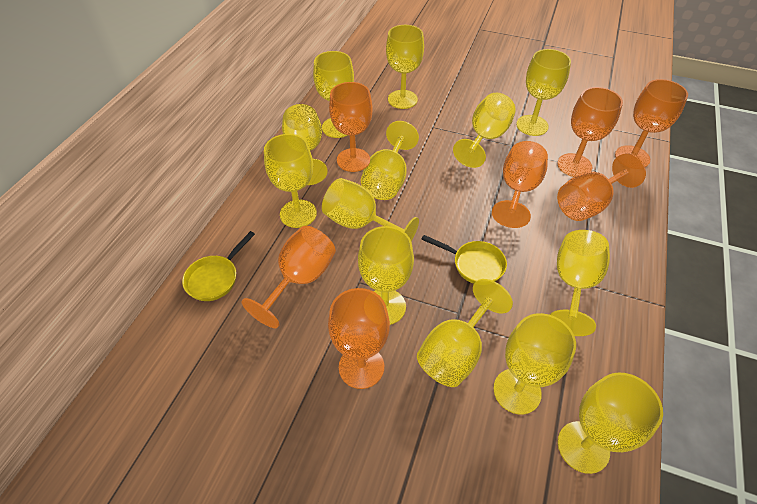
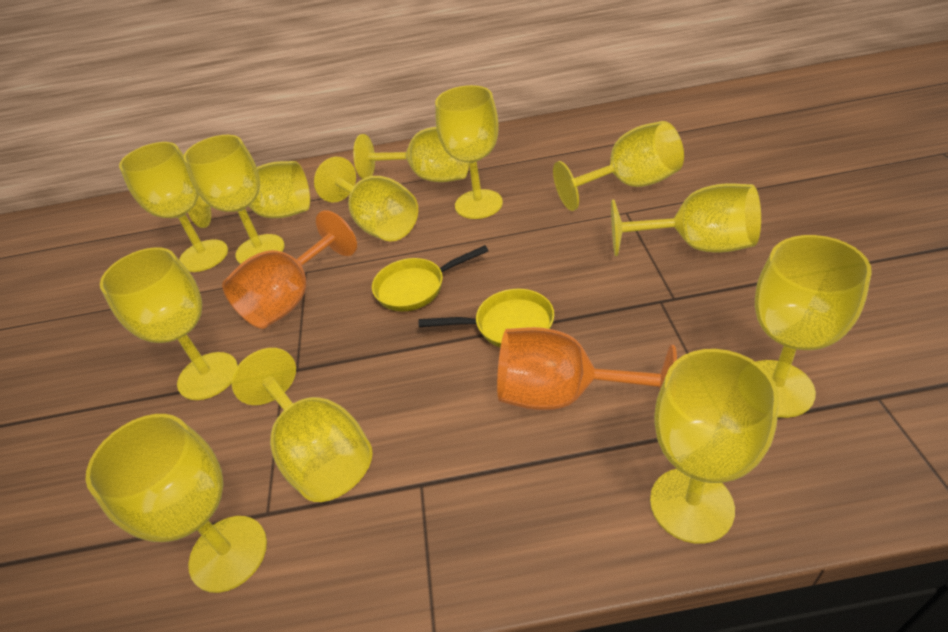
orange goblet: 7 -> 2

